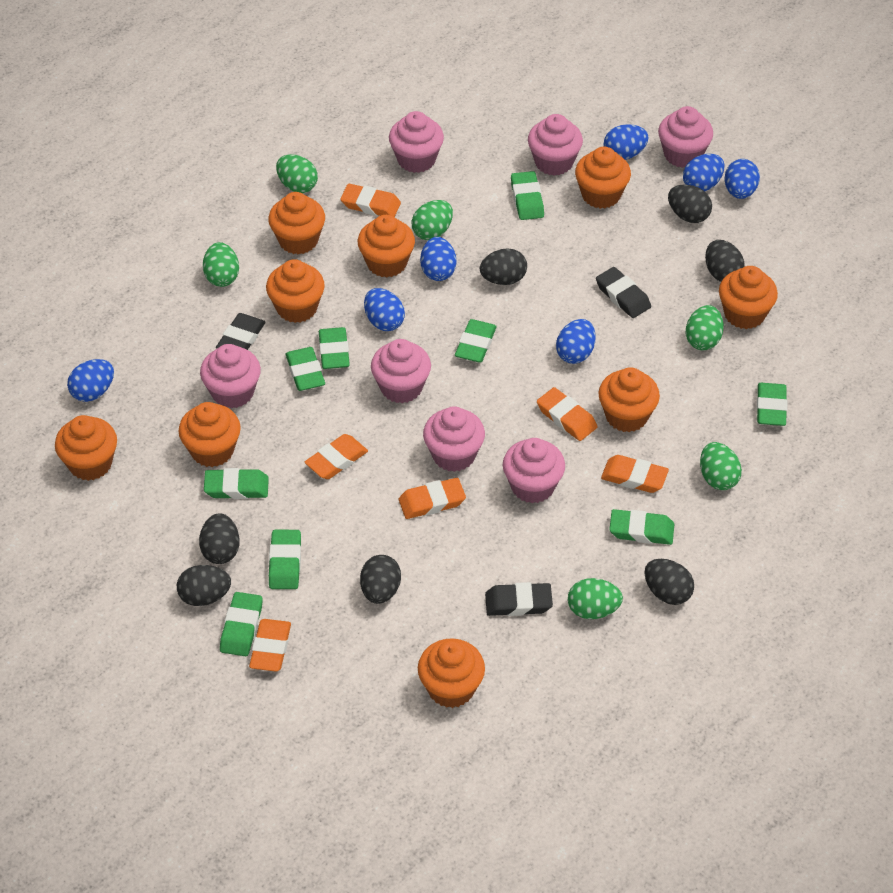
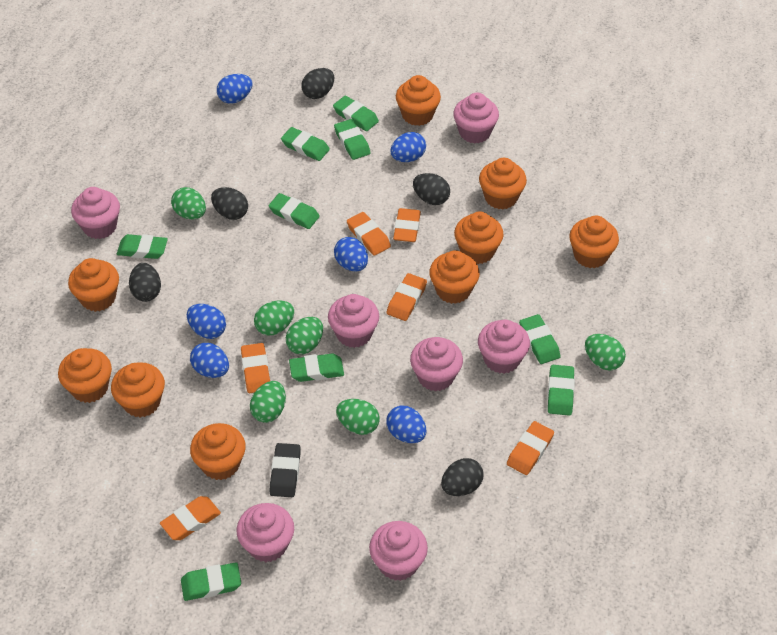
black egg: 7 -> 5
black eraser: 3 -> 1
blue egg: 7 -> 6

